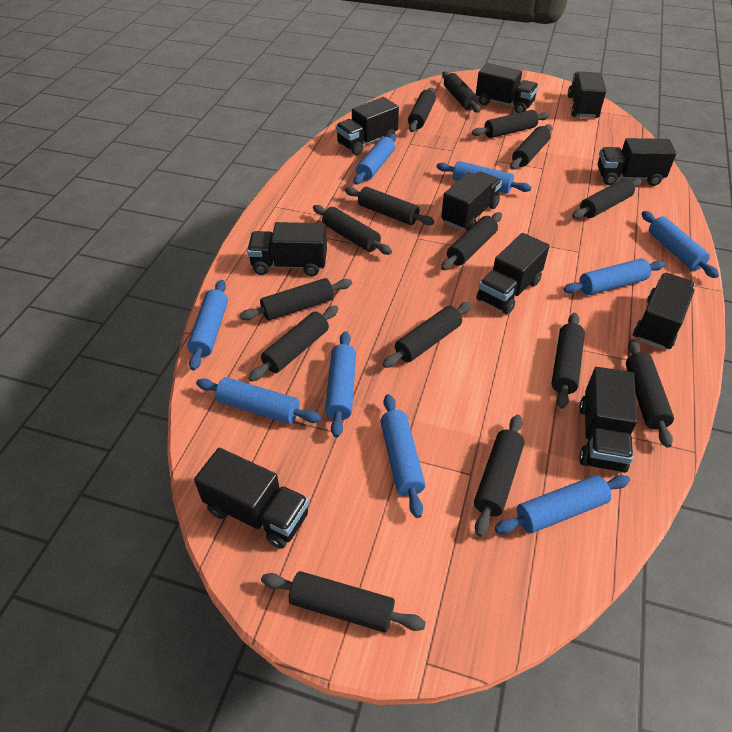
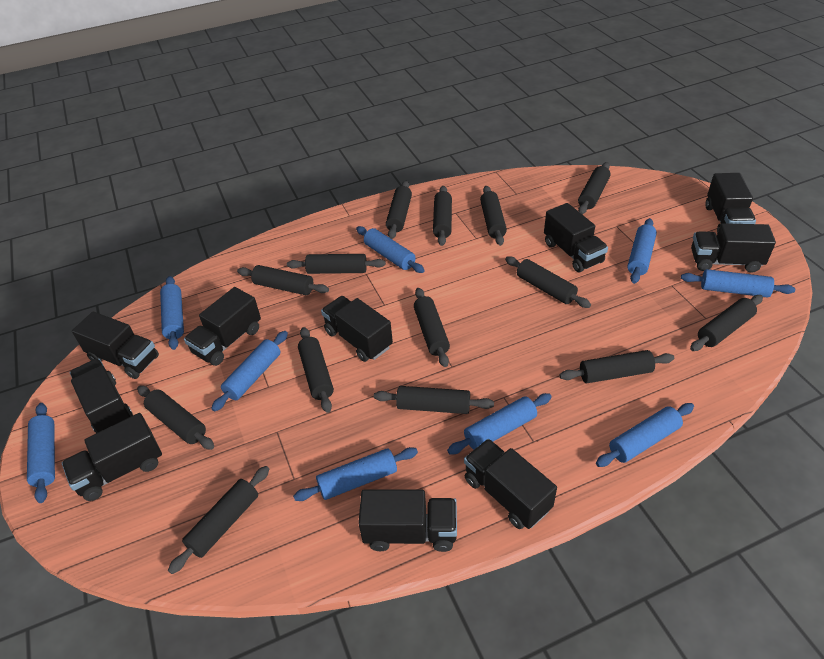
black rolling pin: 15 -> 14

